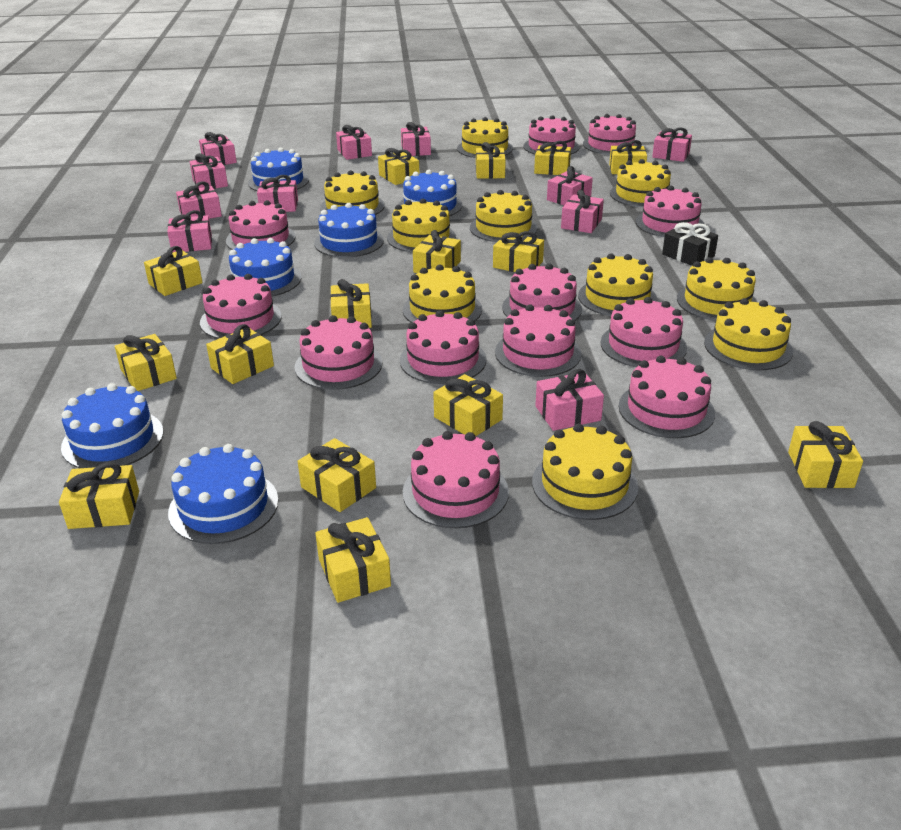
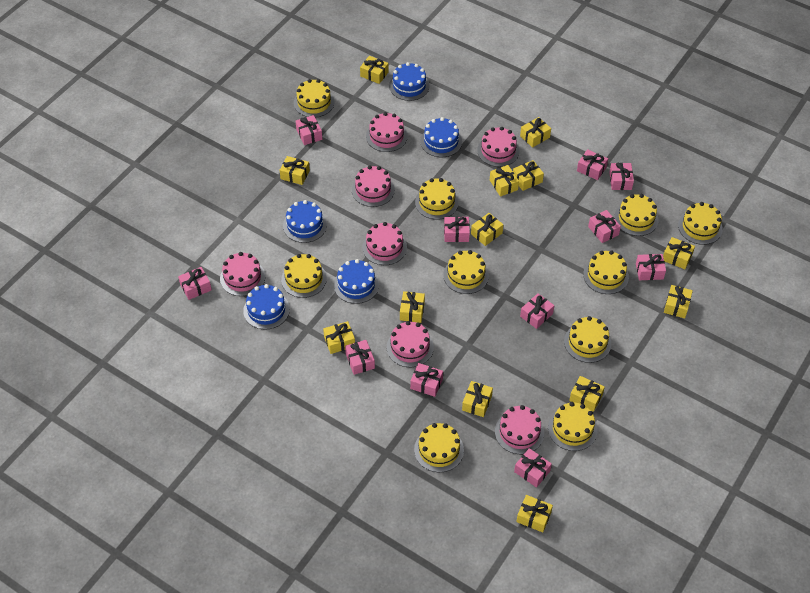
black gift: 1 -> 0
blue cake: 6 -> 5
pink cake: 12 -> 7
yellow gift: 15 -> 13

